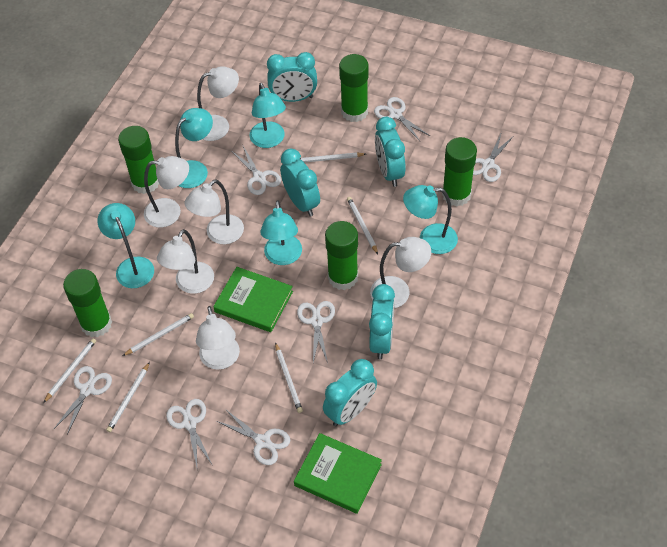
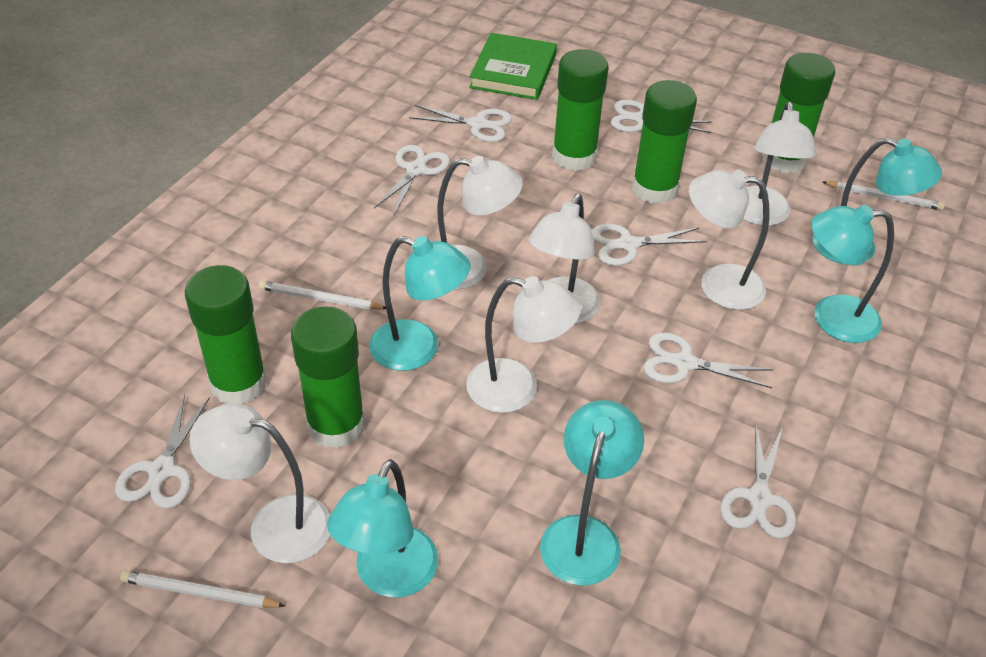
green book: 2 -> 1
turquoise clock: 5 -> 0
white pencil: 6 -> 3

